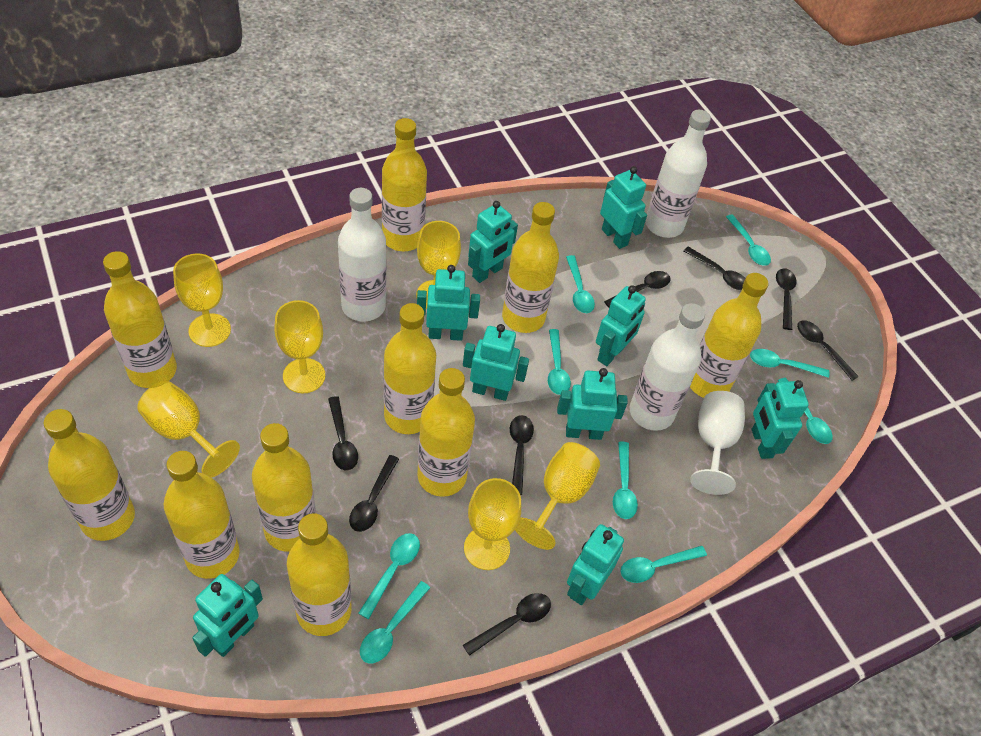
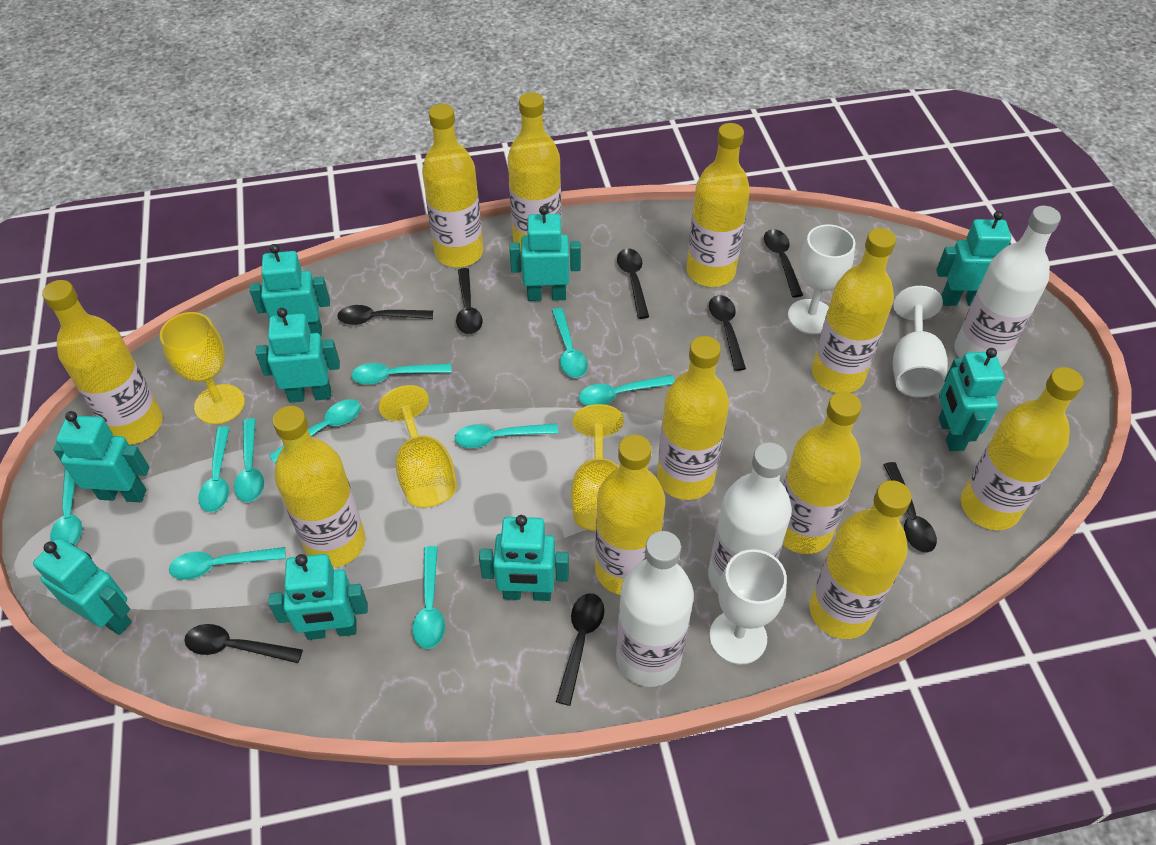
turquoise spoon: 9 -> 10
white goblet: 1 -> 3
yellow bottle: 10 -> 11
yellow goblet: 6 -> 3

